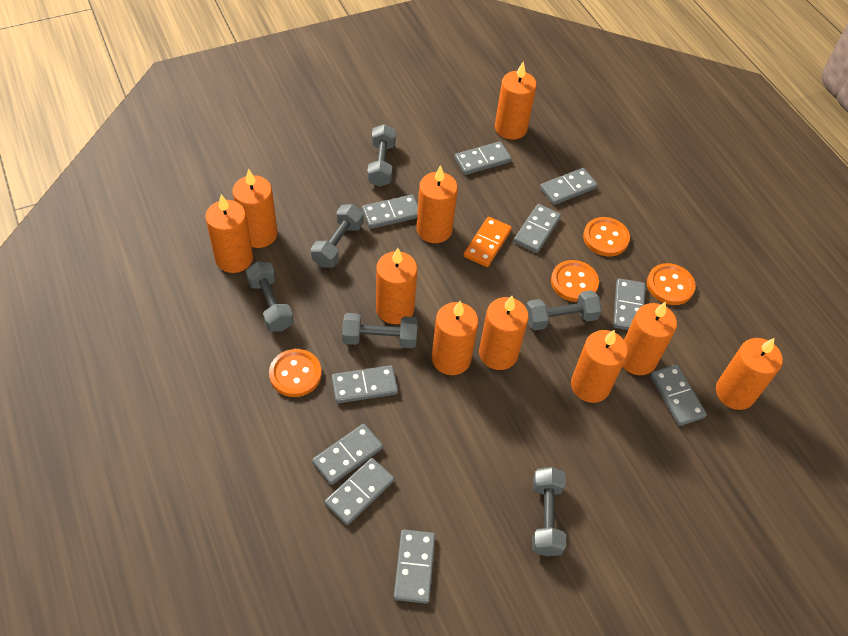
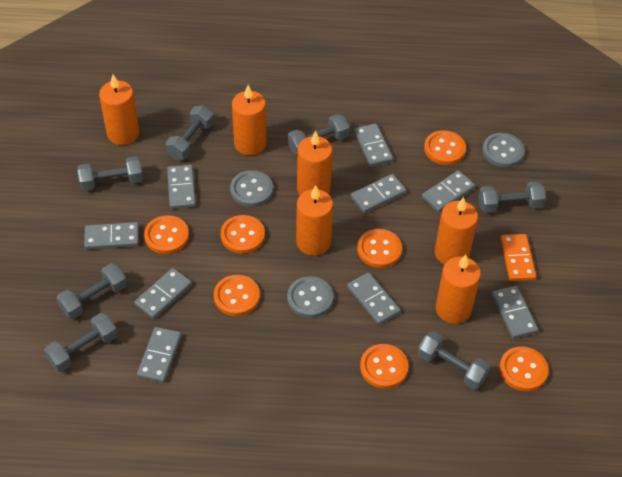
grey button: 0 -> 3
grey domino: 10 -> 9
grey dumbbell: 6 -> 7
orange button: 4 -> 7
orange candle: 10 -> 6

